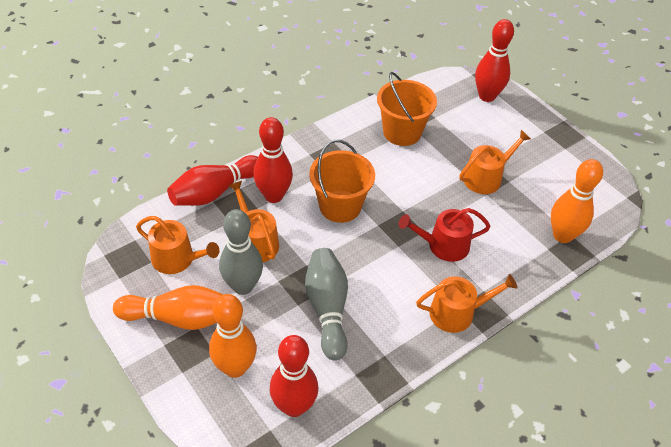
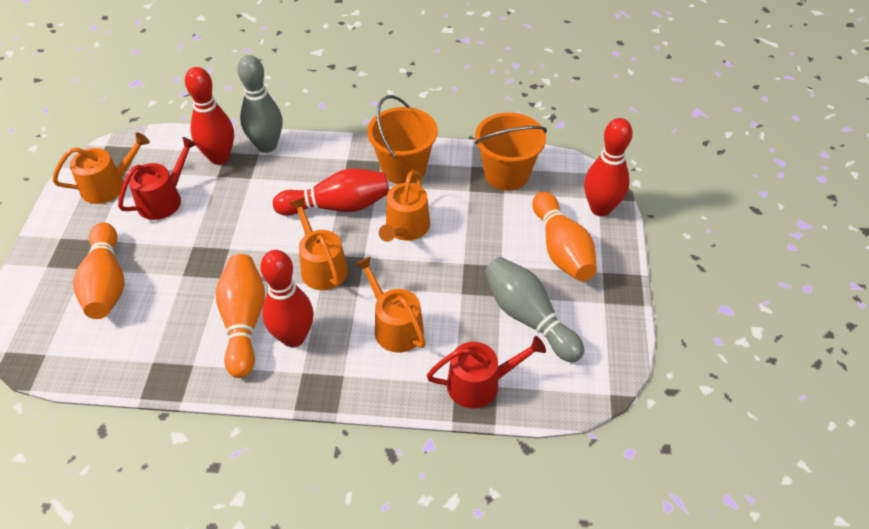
red watering can: 1 -> 2

